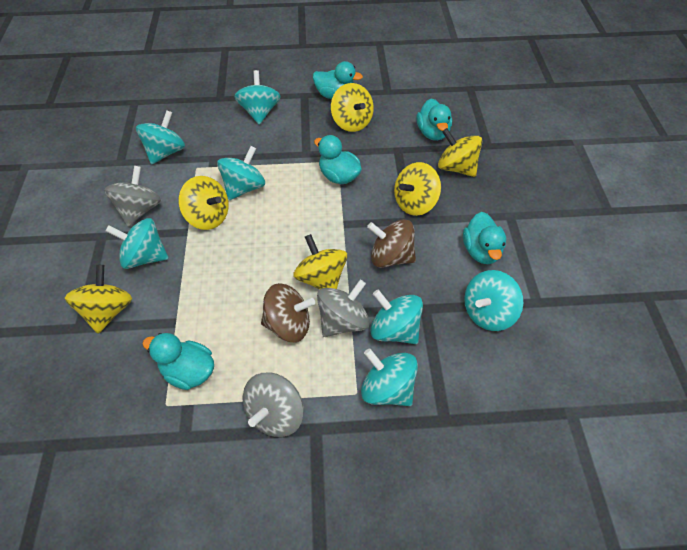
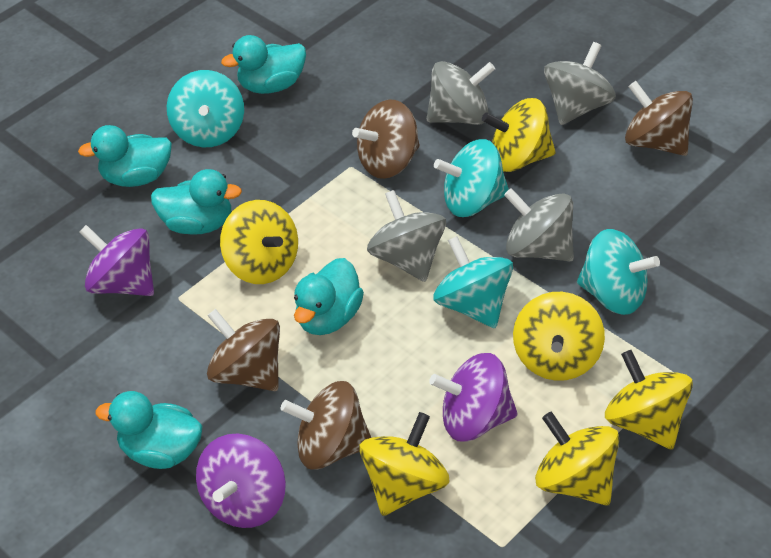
brown spinning top: 2 -> 4
grey spinning top: 3 -> 4
purple spinning top: 0 -> 3
turquoise spinning top: 7 -> 4

